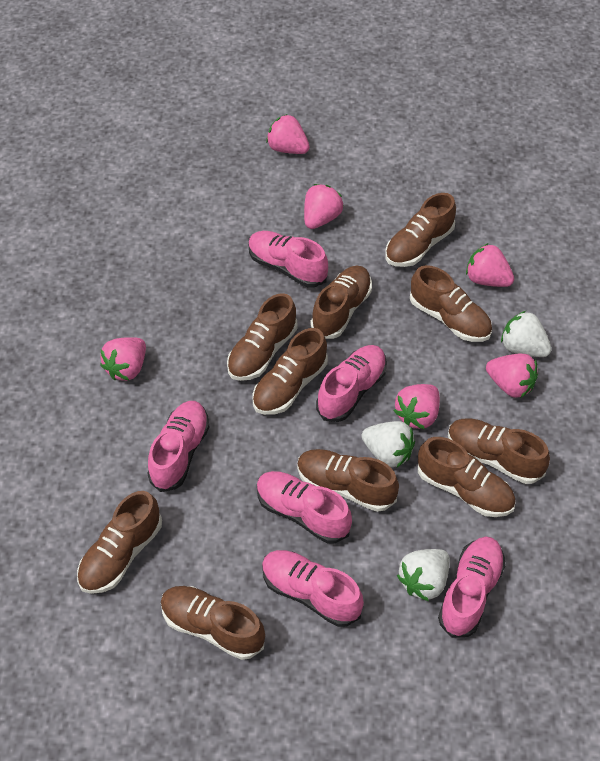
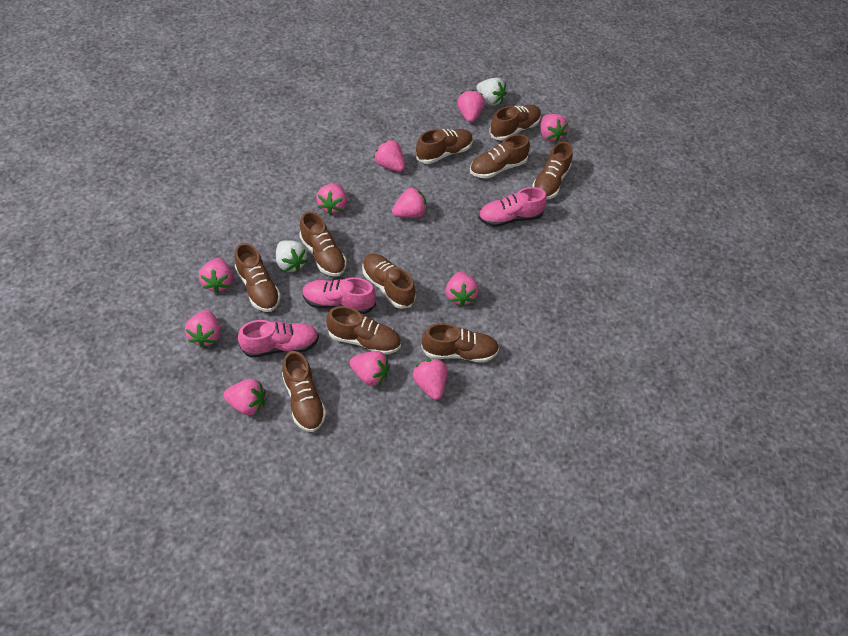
pink shoe: 6 -> 3
pink strawberry: 6 -> 11
white strawberry: 3 -> 2

